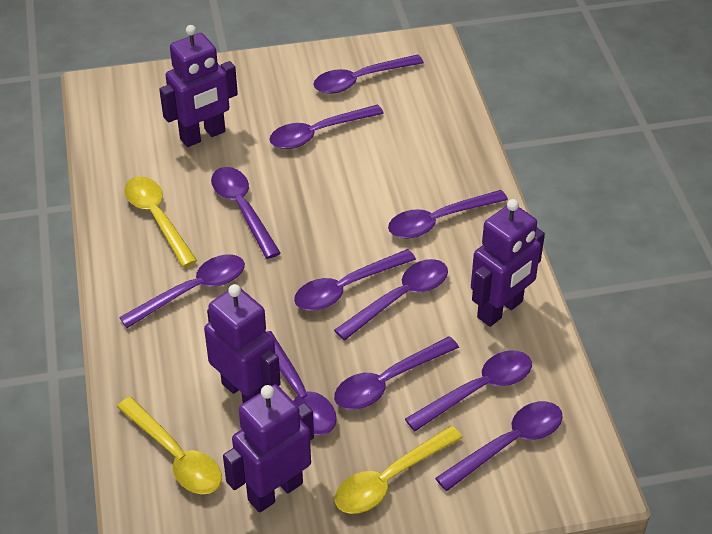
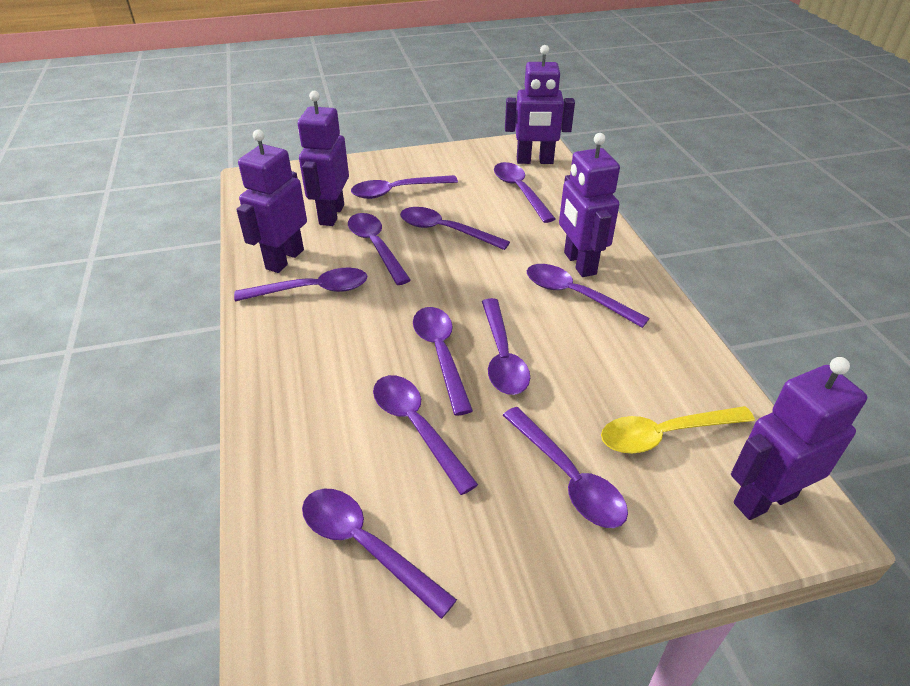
purple robot: 4 -> 5
yellow spoon: 3 -> 1

